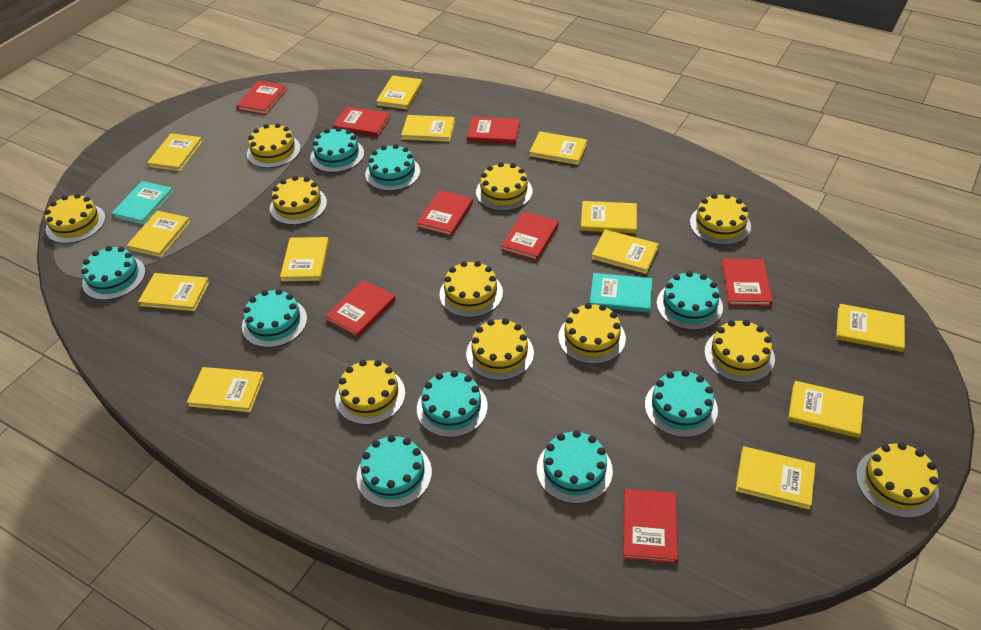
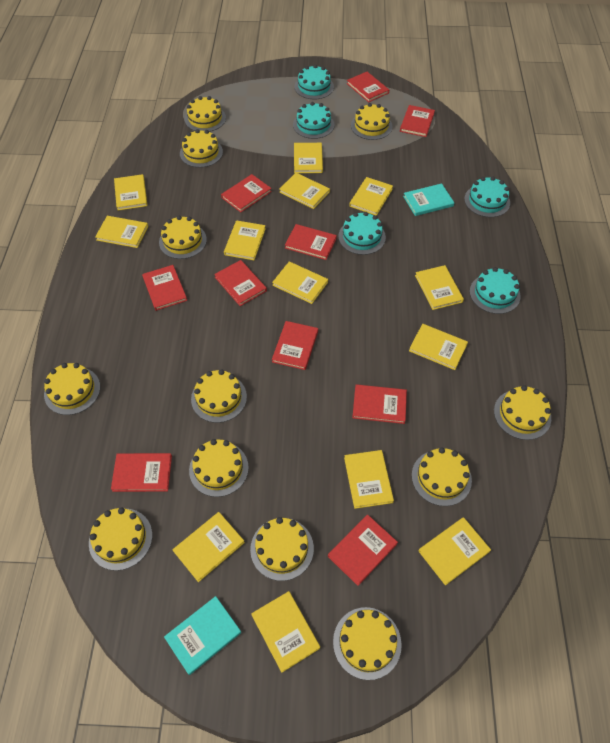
red book: 8 -> 10
turquoise cake: 9 -> 5
yellow cake: 11 -> 12

